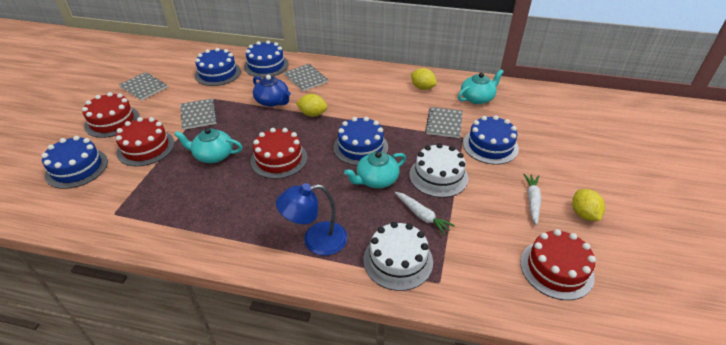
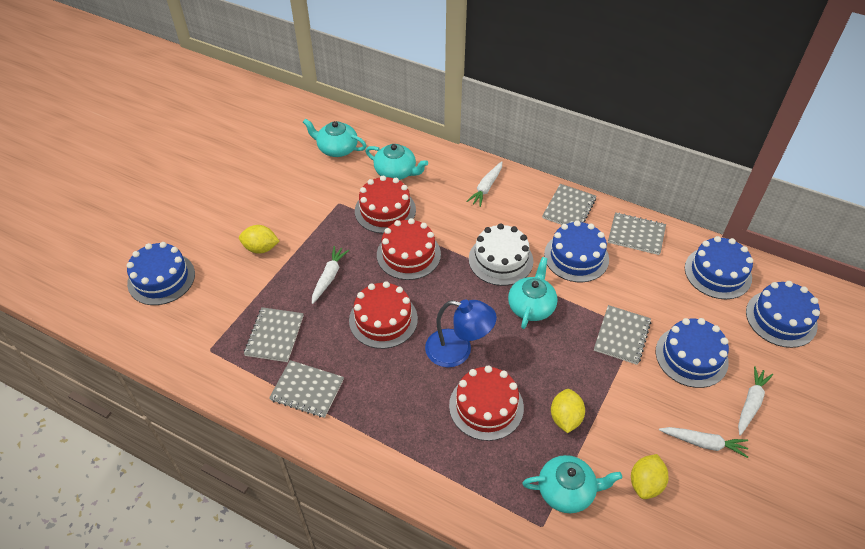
blue teapot: 1 -> 0
grey notebook: 4 -> 5
turquoise teapot: 3 -> 4
white cake: 2 -> 1
white carrot: 2 -> 4

